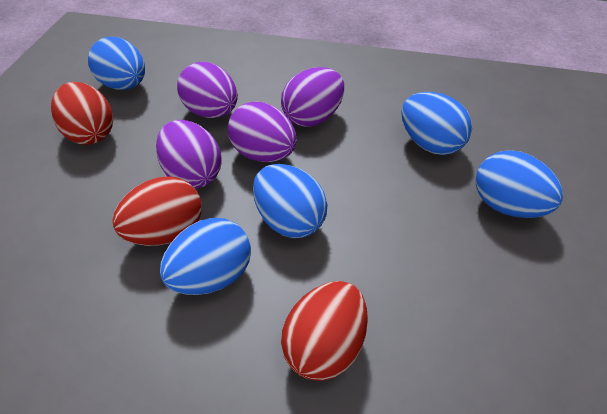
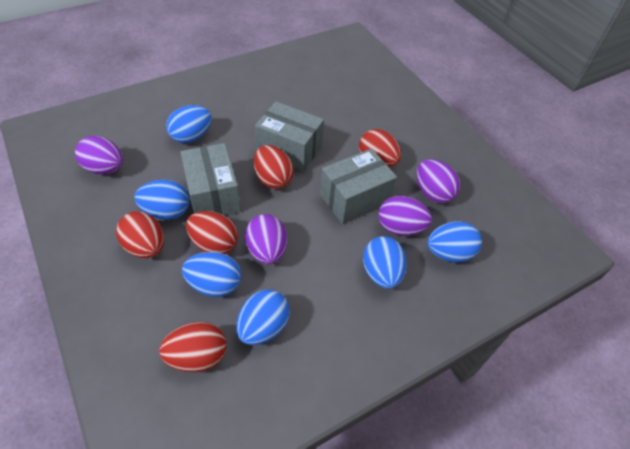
blue egg: 5 -> 6
grey box: 0 -> 3
red egg: 3 -> 5

